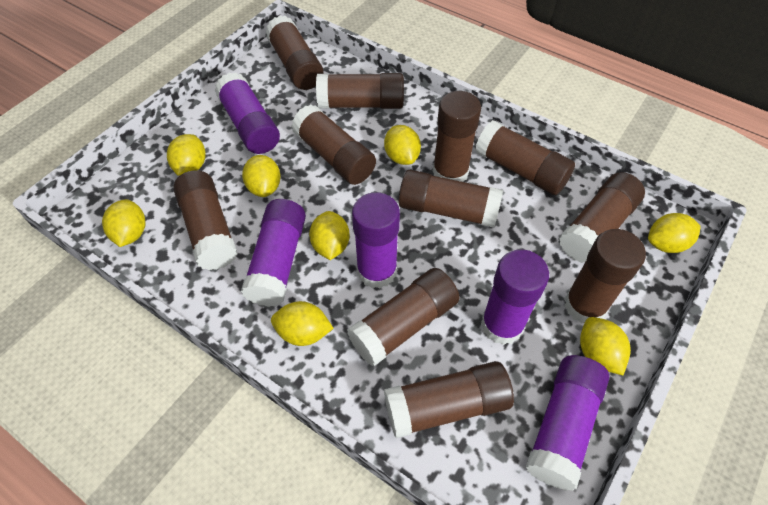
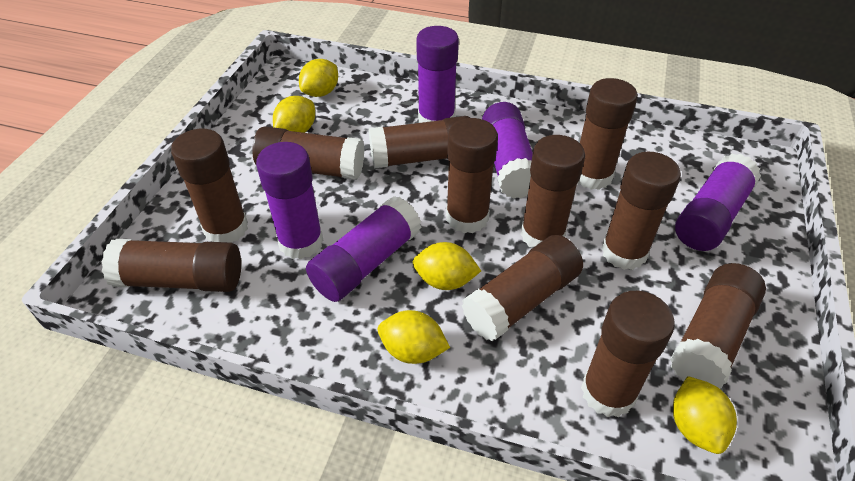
yellow lemon: 8 -> 5

